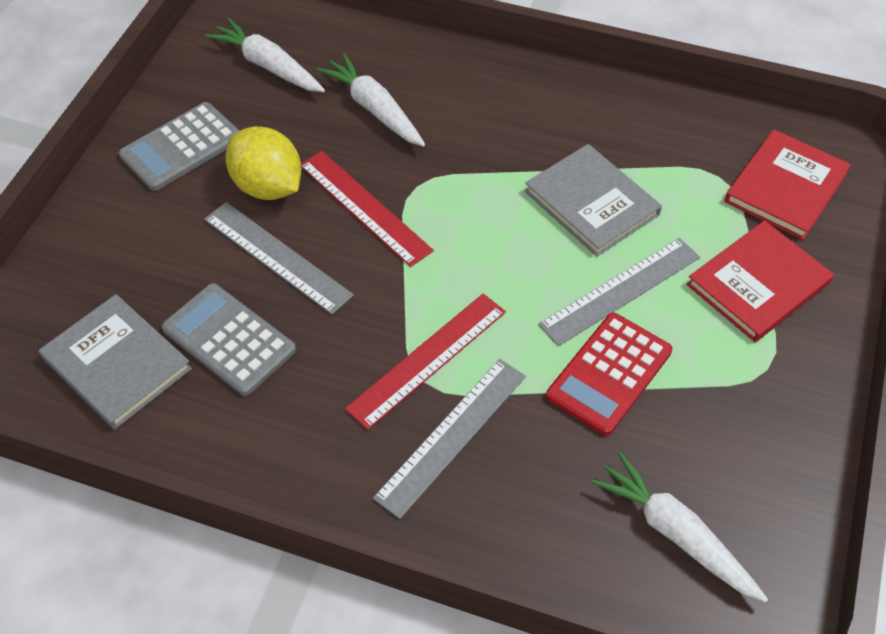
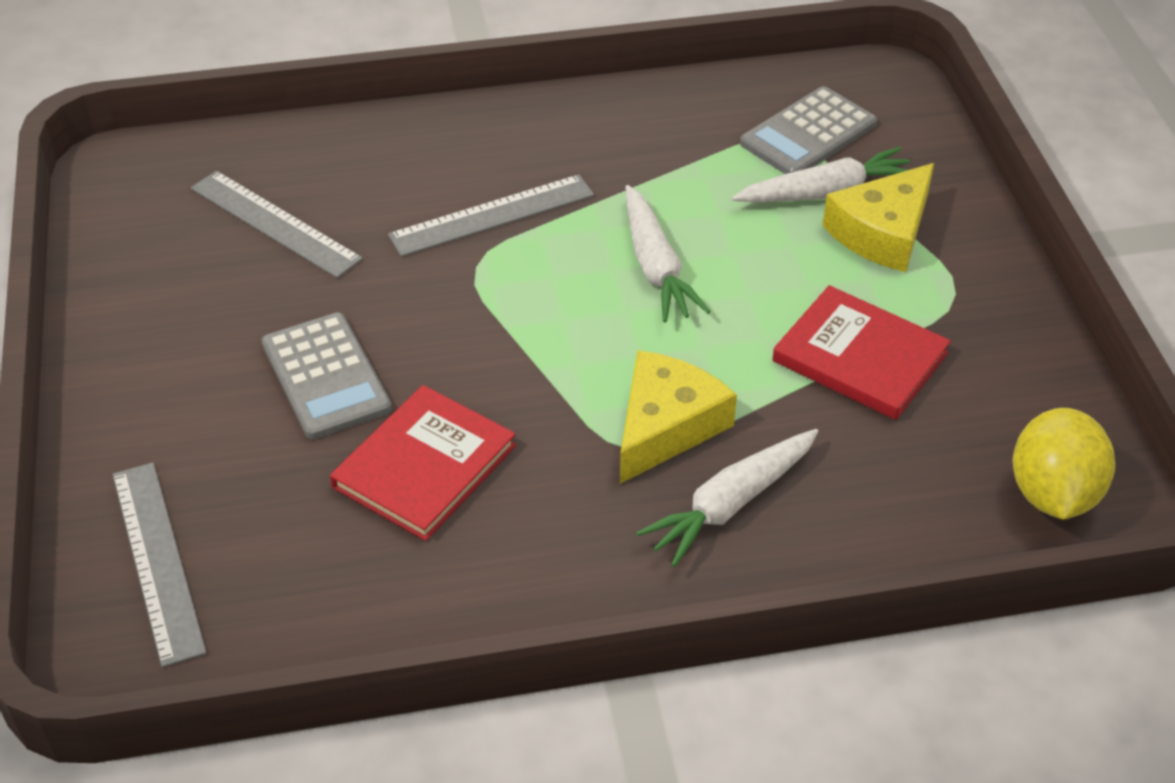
grey book: 2 -> 0
red calculator: 1 -> 0
red ruler: 2 -> 0
yellow cheese: 0 -> 2

